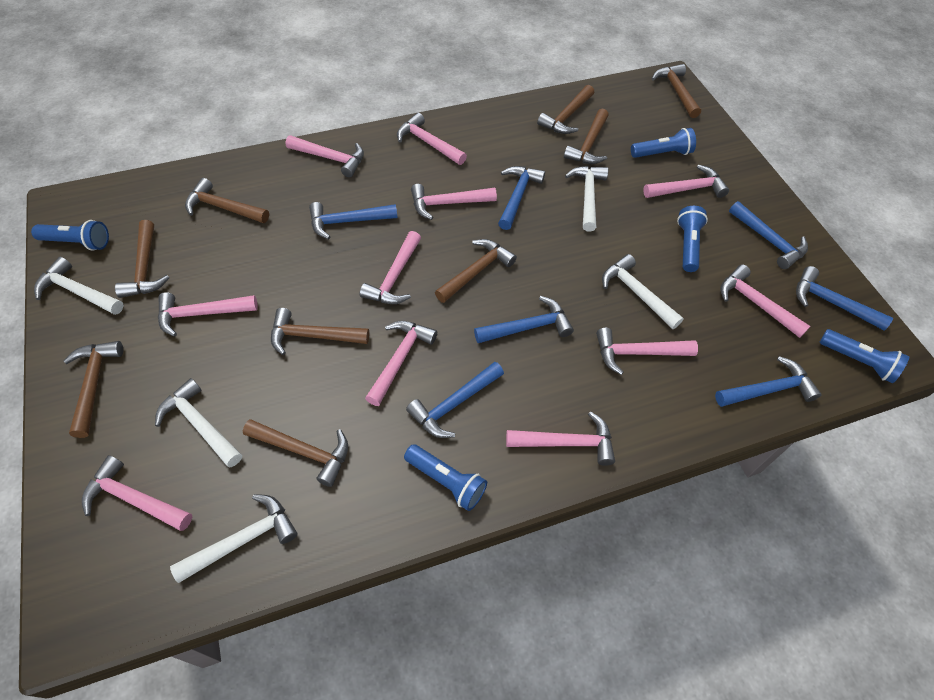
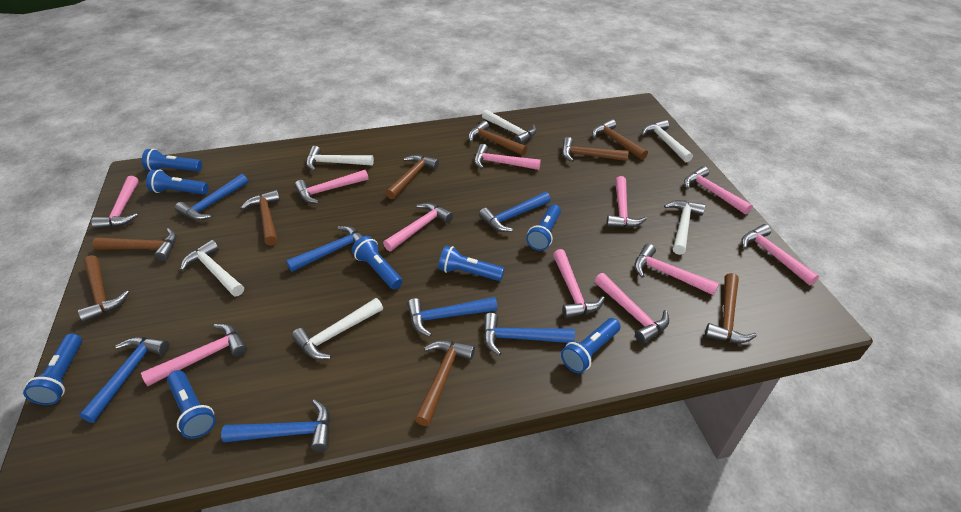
blue flashlight: 5 -> 8
white hammer: 5 -> 6

